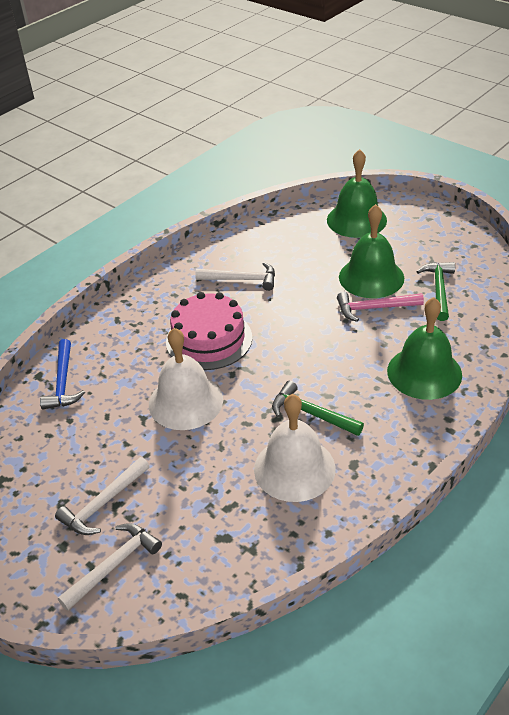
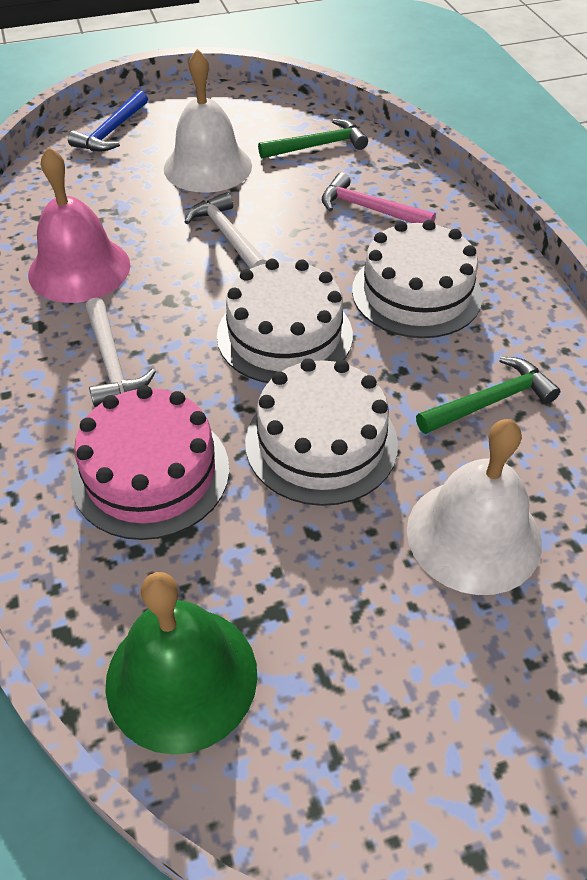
green bell: 3 -> 1
pink bell: 0 -> 1
white cake: 0 -> 3
white hammer: 3 -> 2

